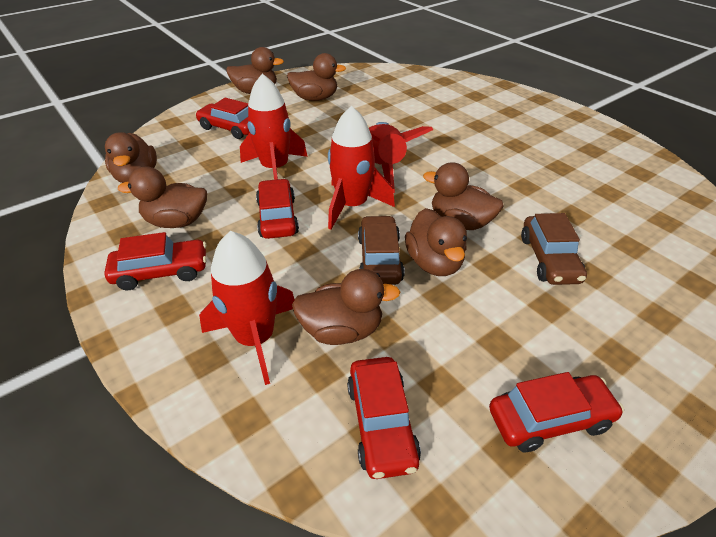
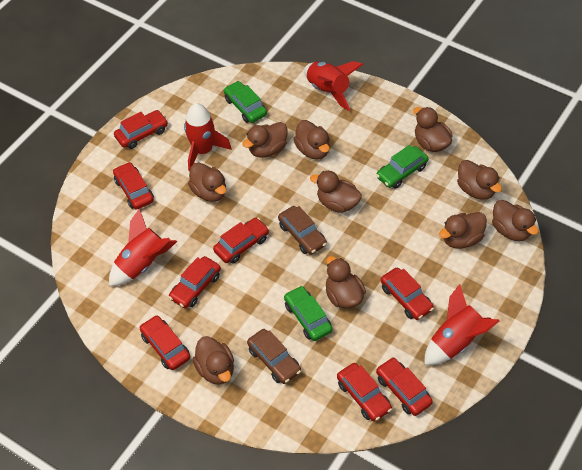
brown duck: 7 -> 10
green car: 0 -> 3
red car: 5 -> 8

